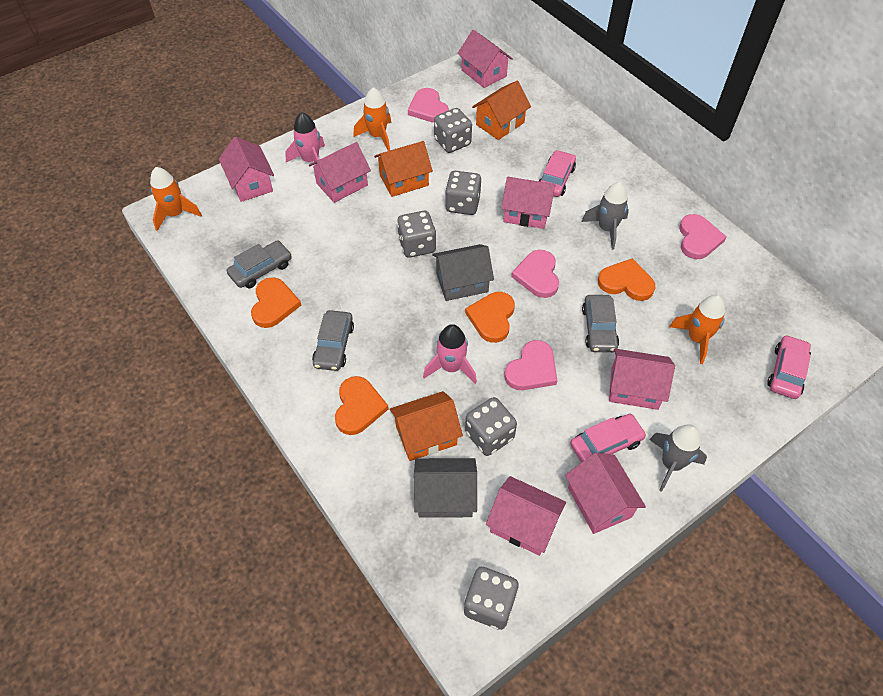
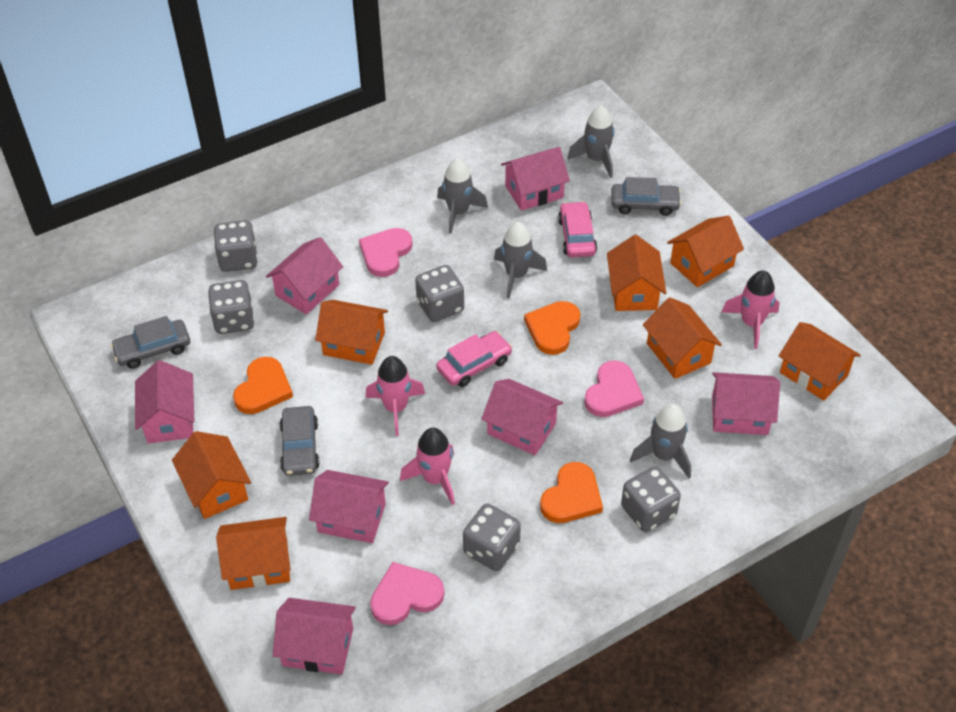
grey house: 2 -> 0
grey rocket: 2 -> 4
orange heart: 4 -> 3
orange house: 3 -> 7
orange rocket: 3 -> 0
pink car: 3 -> 2
pink heart: 4 -> 3
pink rocket: 2 -> 3

